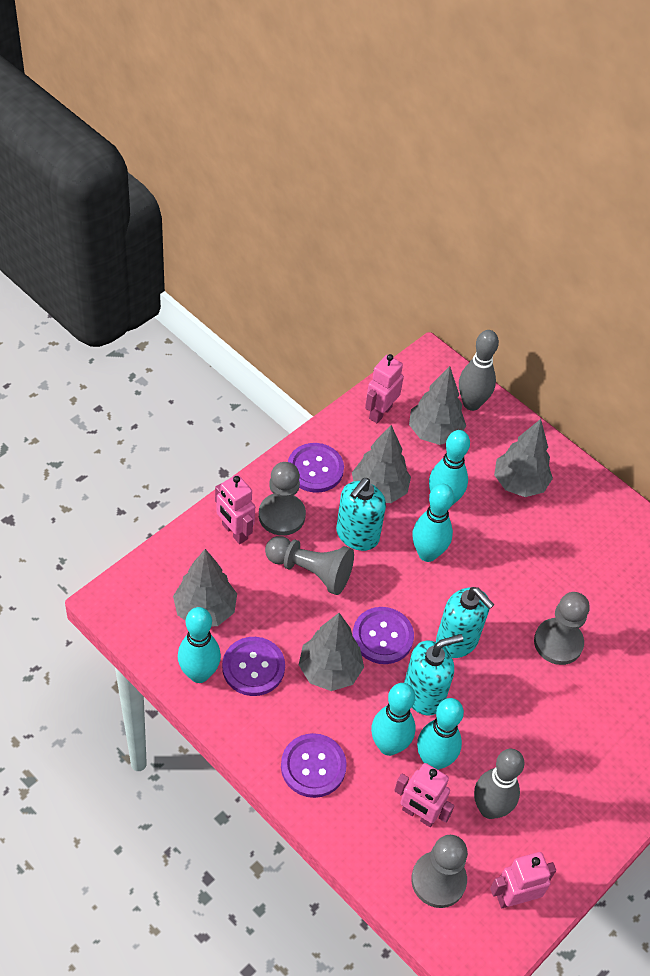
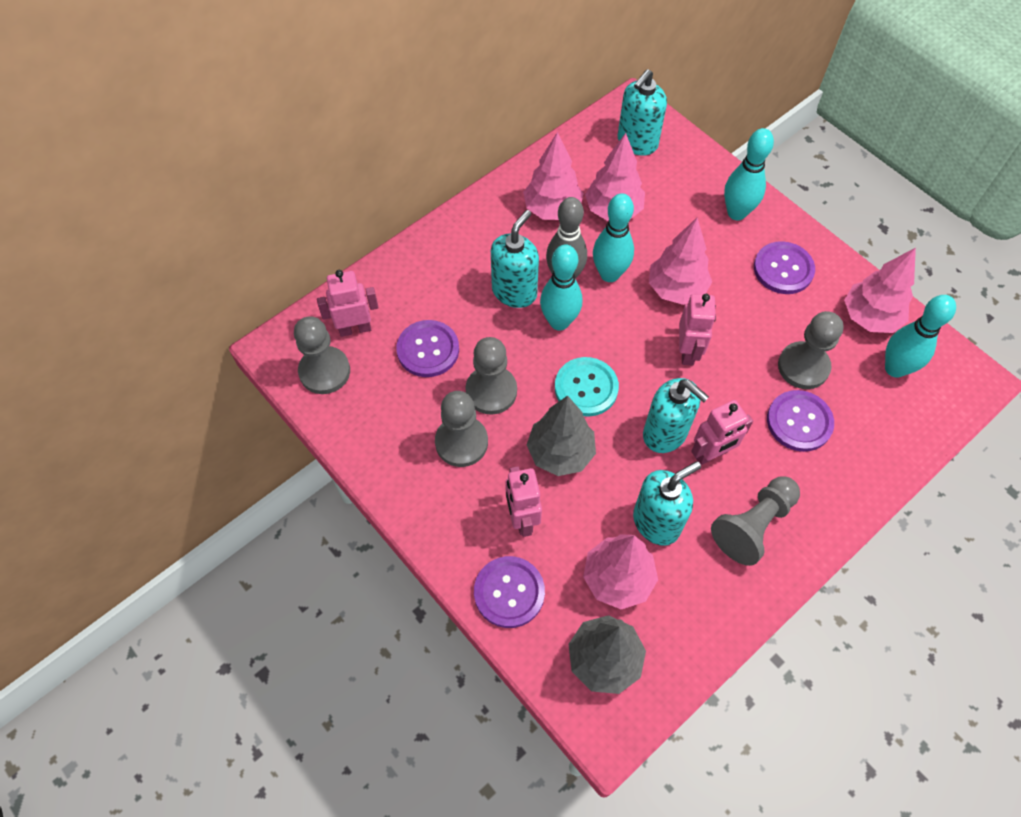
grey bowling pin: 2 -> 1
grey pawn: 4 -> 5
grey tree: 5 -> 2
pink tree: 0 -> 5
turquoise bowling pin: 5 -> 4
turquoise button: 0 -> 1
turquoise soap dispenser: 3 -> 4

